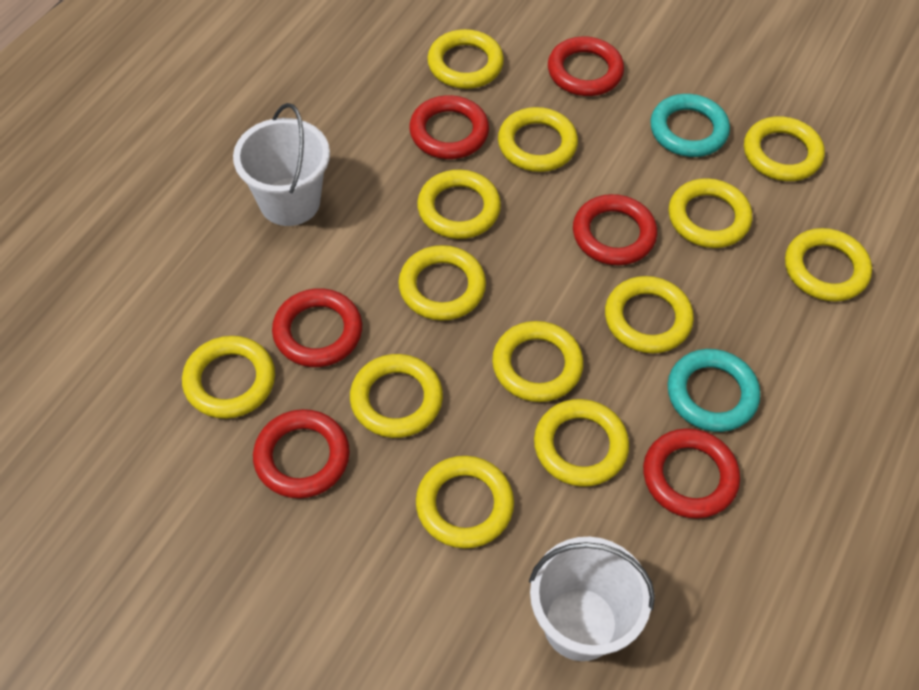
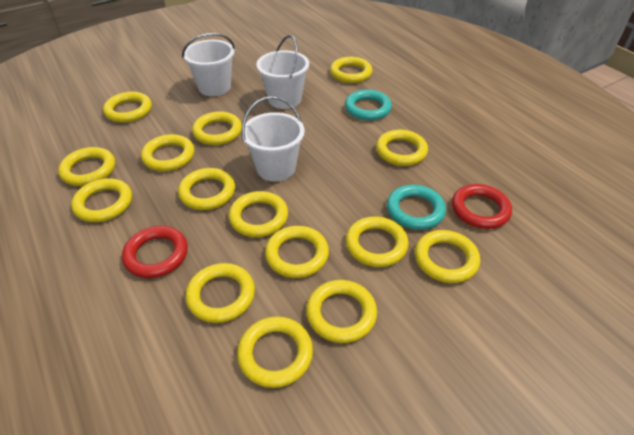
red ring: 6 -> 2
white bucket: 2 -> 3
yellow ring: 13 -> 15

